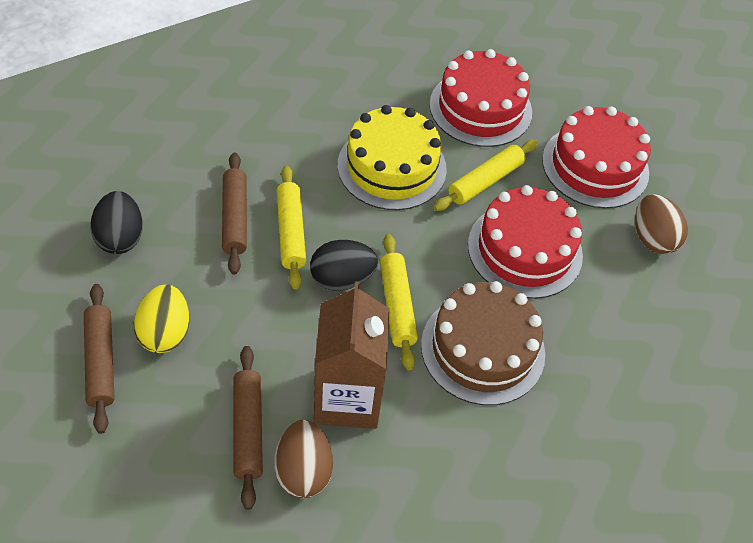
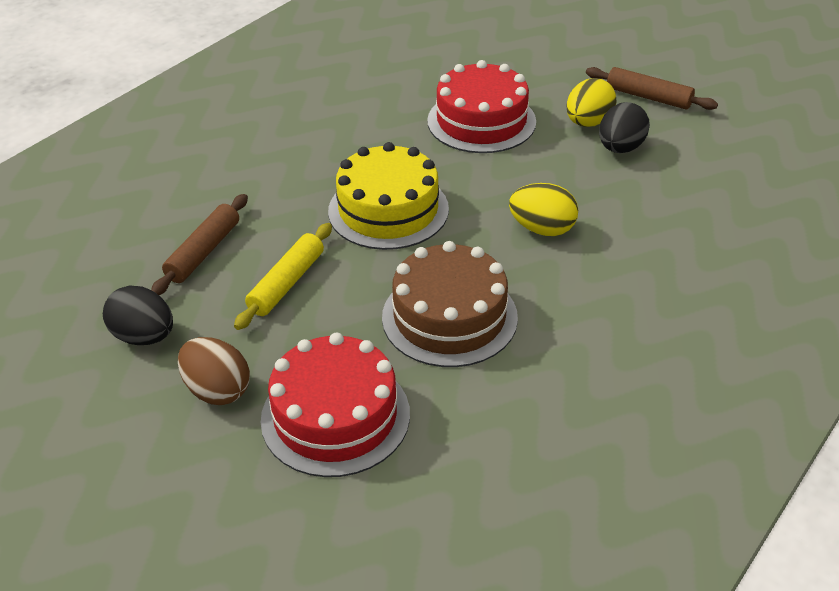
brown carton: 1 -> 0
brown egg: 2 -> 1
brown rolling pin: 3 -> 2
red cake: 3 -> 2
yellow egg: 1 -> 2
yellow rolling pin: 3 -> 1

